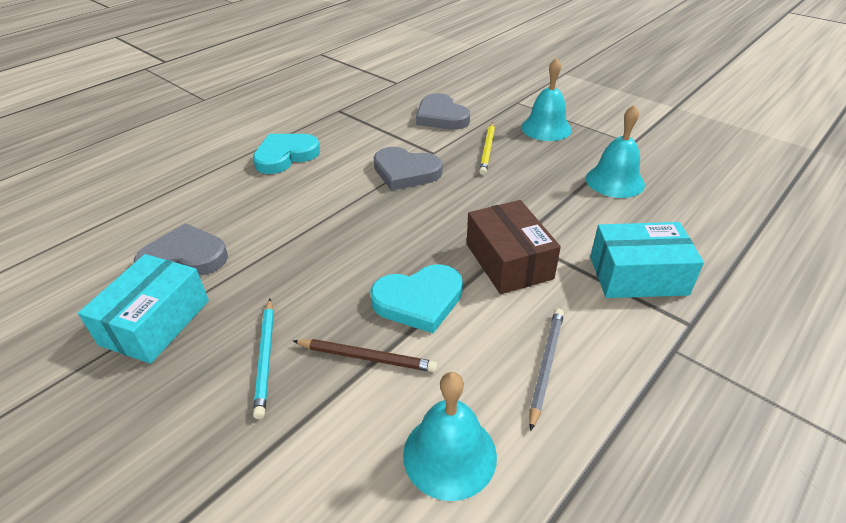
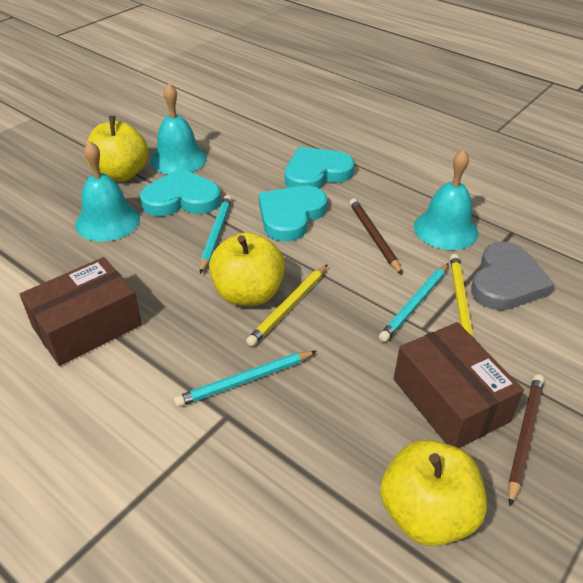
brown box: 1 -> 2
brown pencil: 1 -> 2
grey heart: 3 -> 1
grey pencil: 1 -> 0
turquoise box: 2 -> 0
turquoise heart: 2 -> 3
turquoise pencil: 1 -> 3
yellow apple: 0 -> 3
yellow pencil: 1 -> 2

